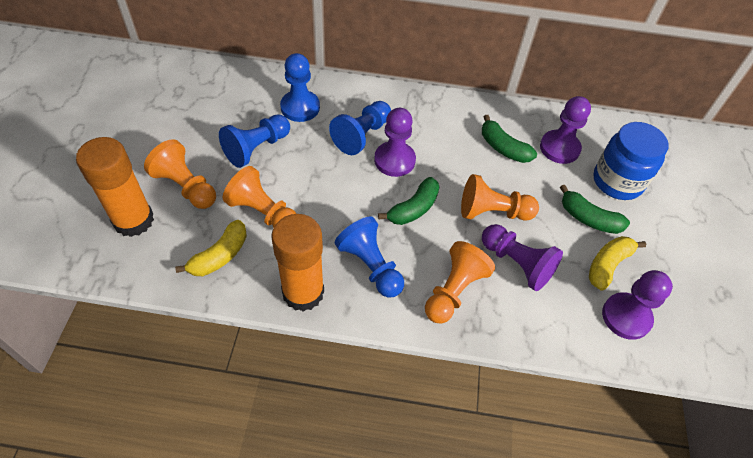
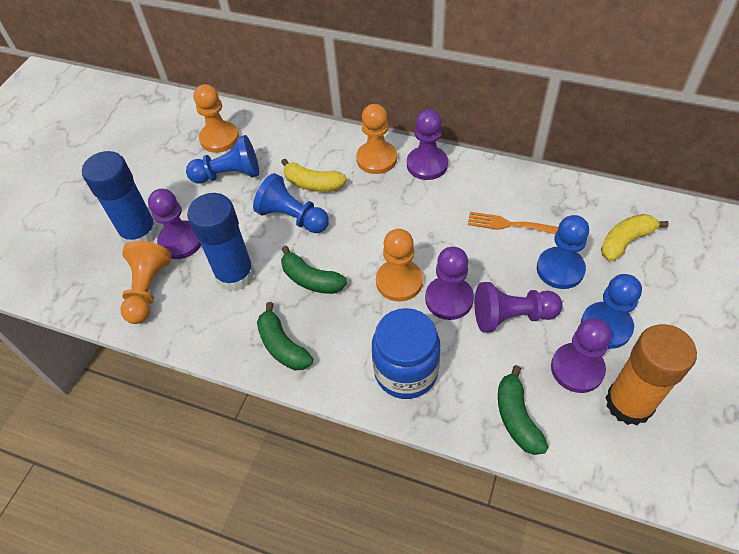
blue glue stick: 0 -> 2
orange fork: 0 -> 1
orange glue stick: 2 -> 1
purple pawn: 4 -> 5

